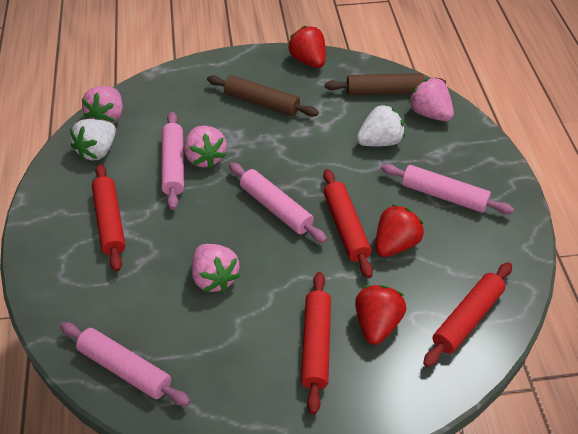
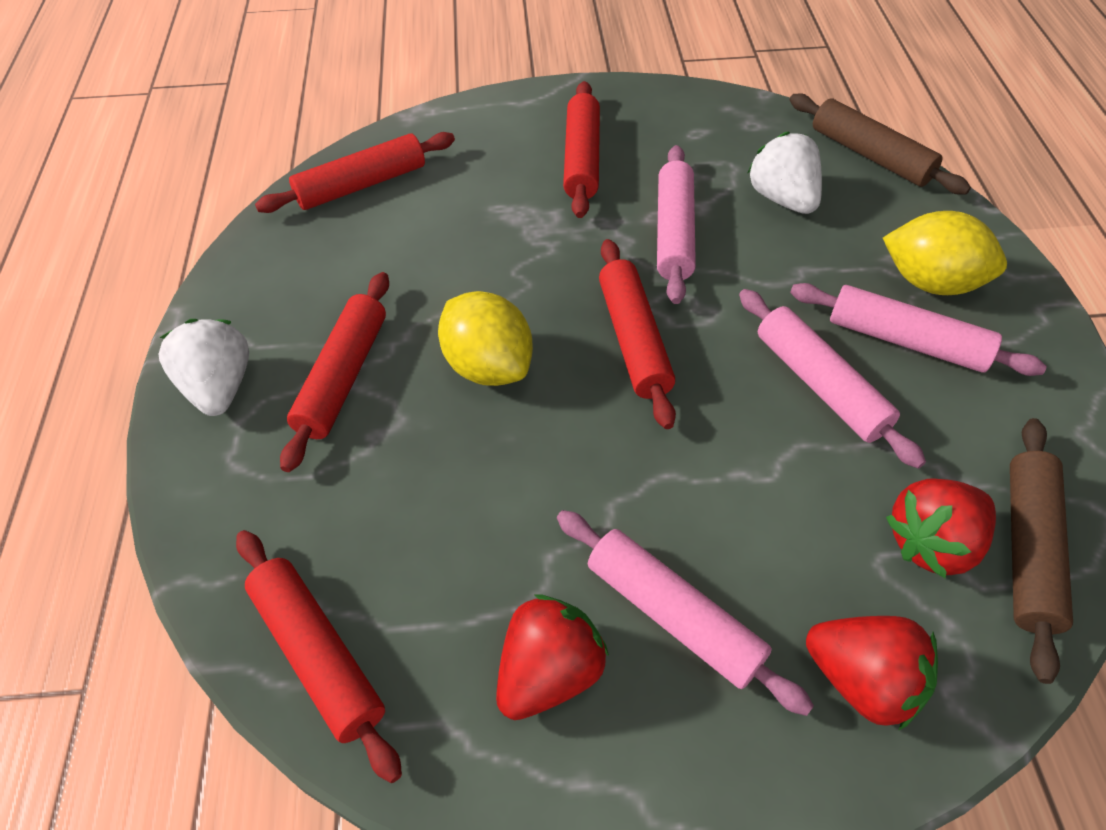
pink strawberry: 4 -> 0
red rolling pin: 4 -> 5
yellow lemon: 0 -> 2

